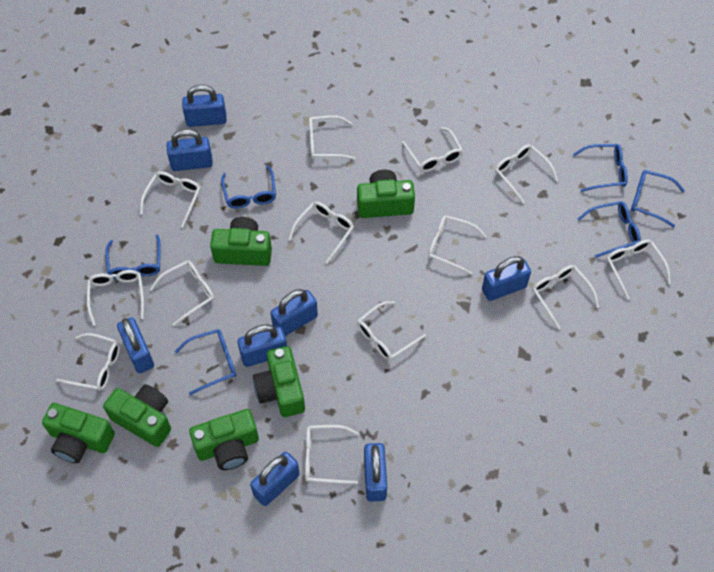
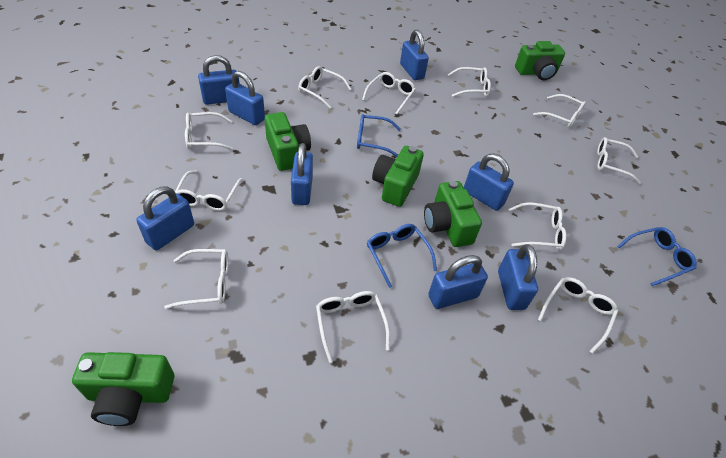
blue glasses: 6 -> 3
green camera: 6 -> 5
white glasses: 13 -> 11

